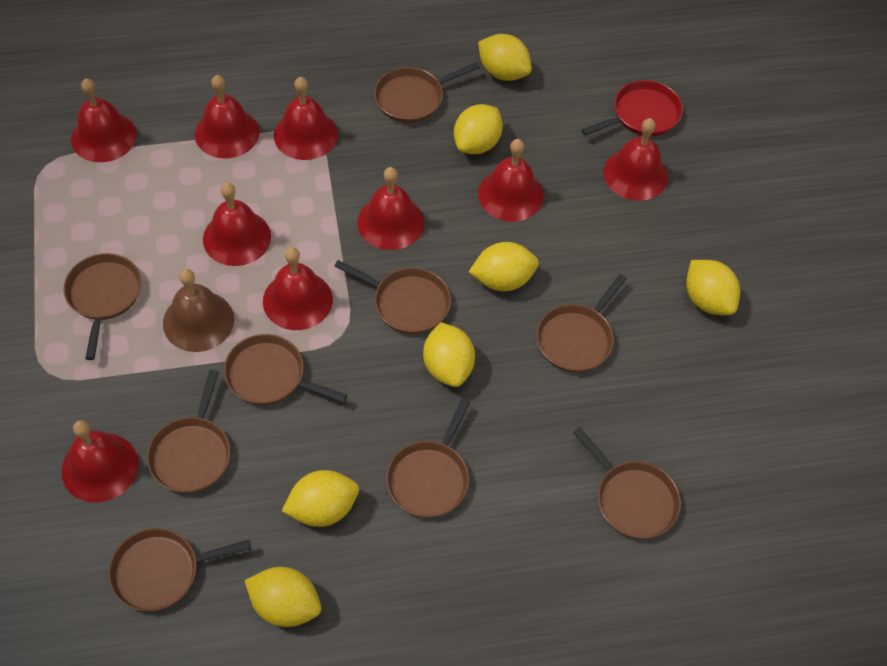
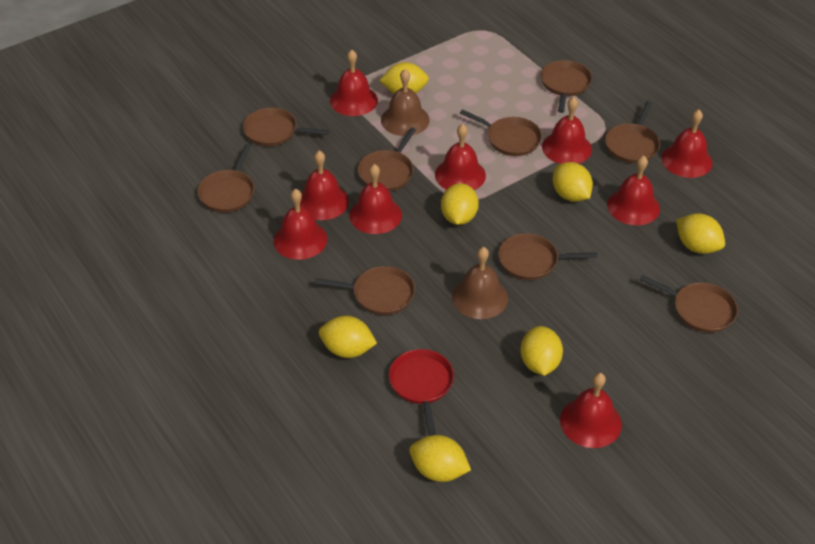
brown bell: 1 -> 2

